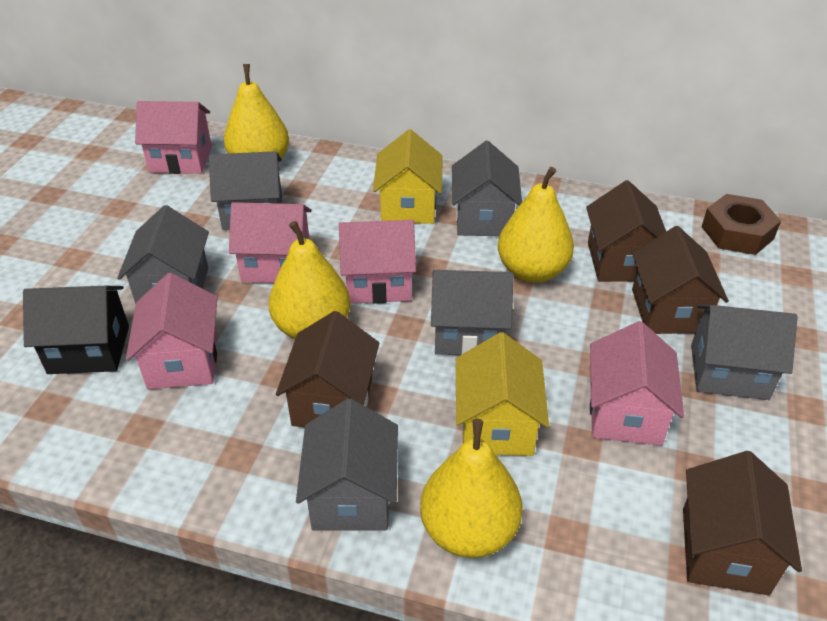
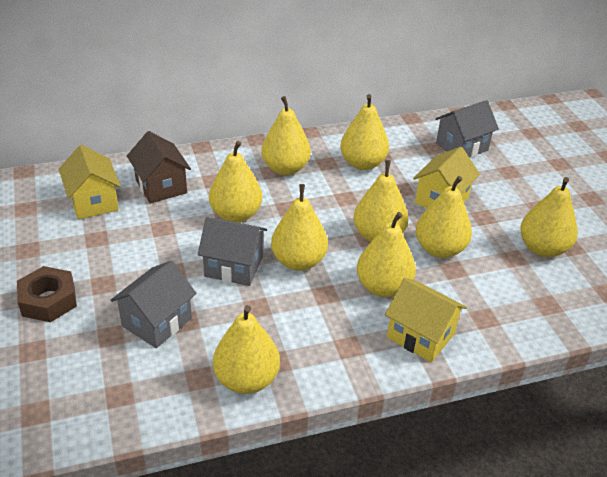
black house: 1 -> 0
brown house: 4 -> 1
grey house: 6 -> 3
pink house: 5 -> 0
yellow house: 2 -> 3
yellow pear: 4 -> 9

